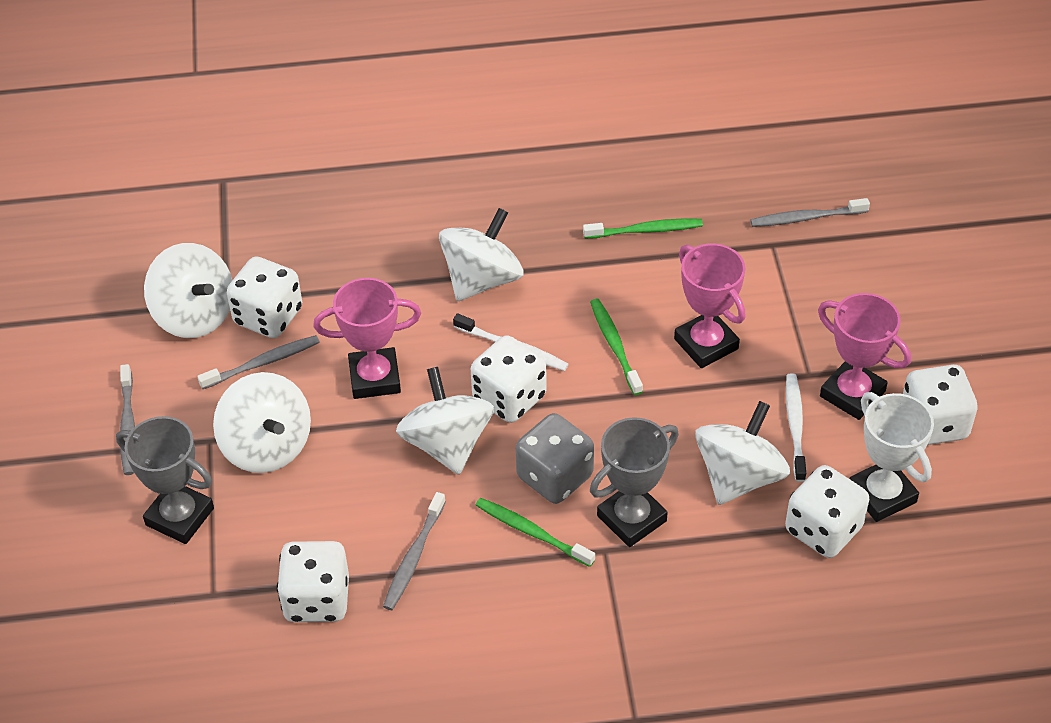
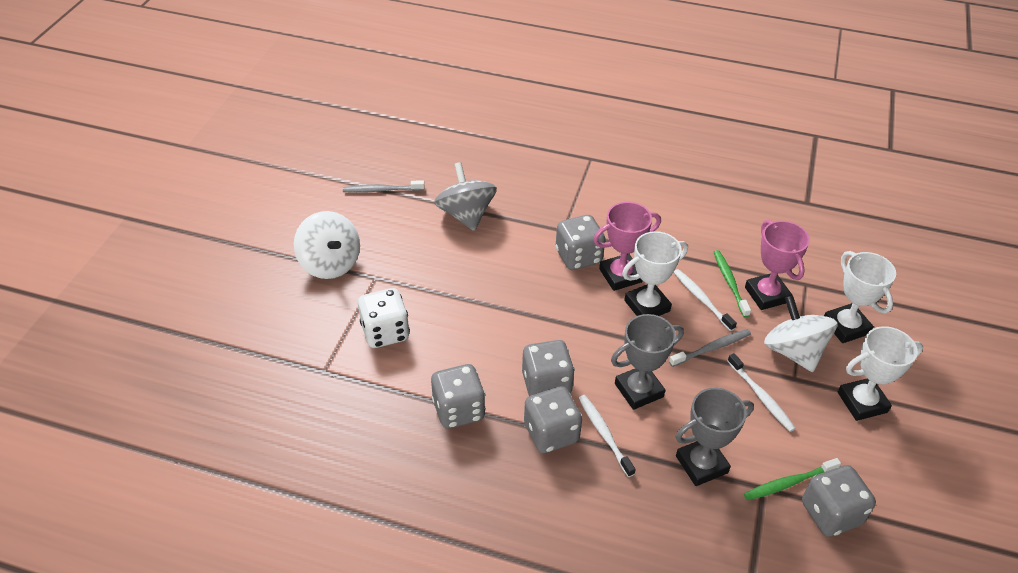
green toothbrush: 3 -> 2
grey dice: 1 -> 5
grey spinning top: 0 -> 1
grey toothbrush: 4 -> 2
pink trophy: 3 -> 2
white dice: 5 -> 1
white spinning top: 5 -> 2
white toothbrush: 2 -> 3
white trophy: 1 -> 3

